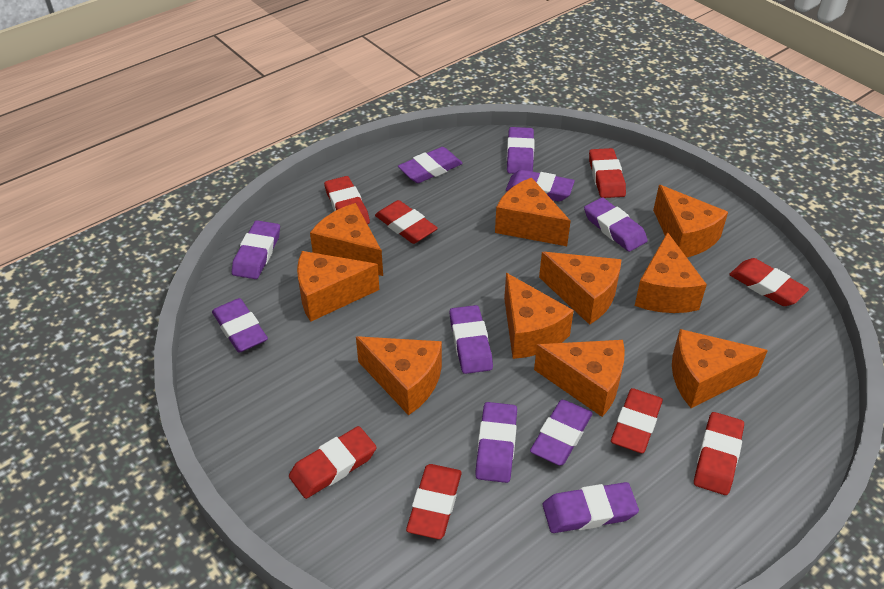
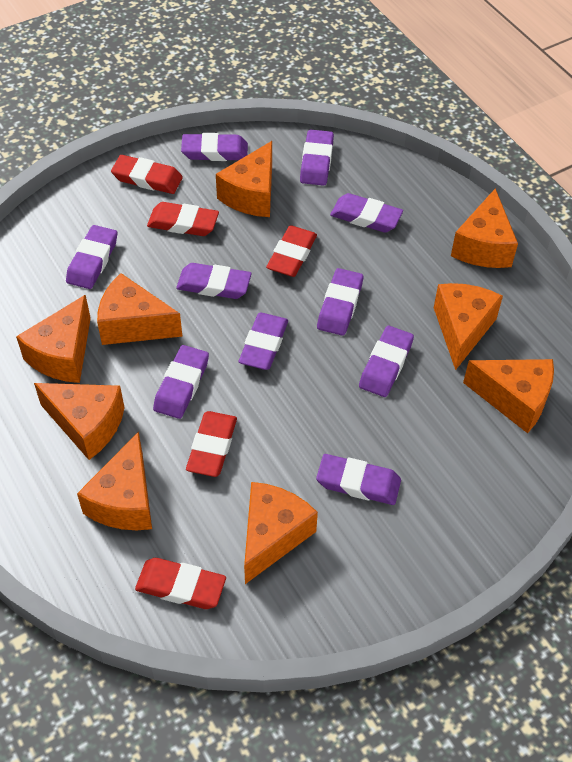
orange cheese: 10 -> 9
red eraser: 8 -> 5

